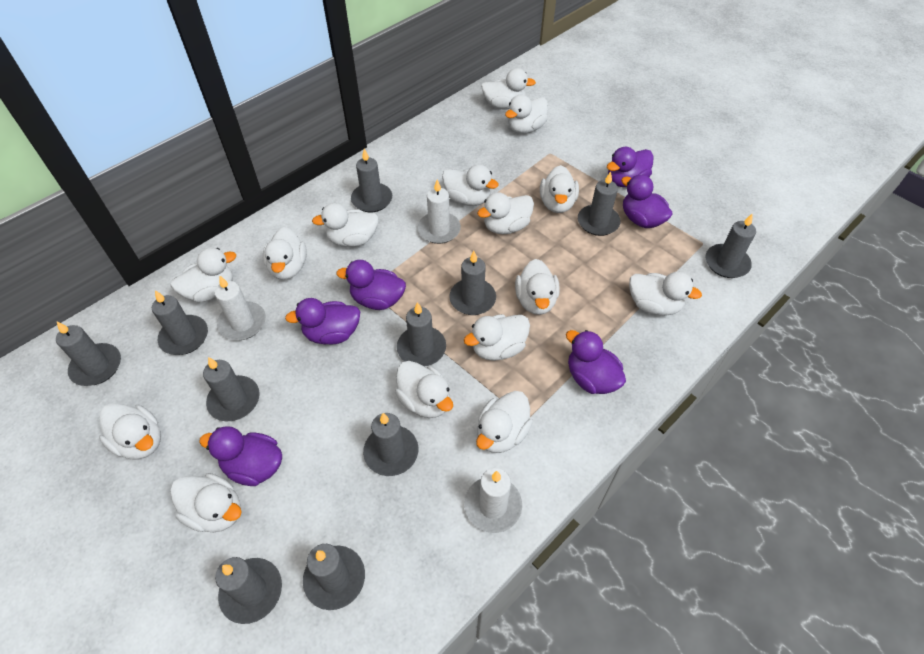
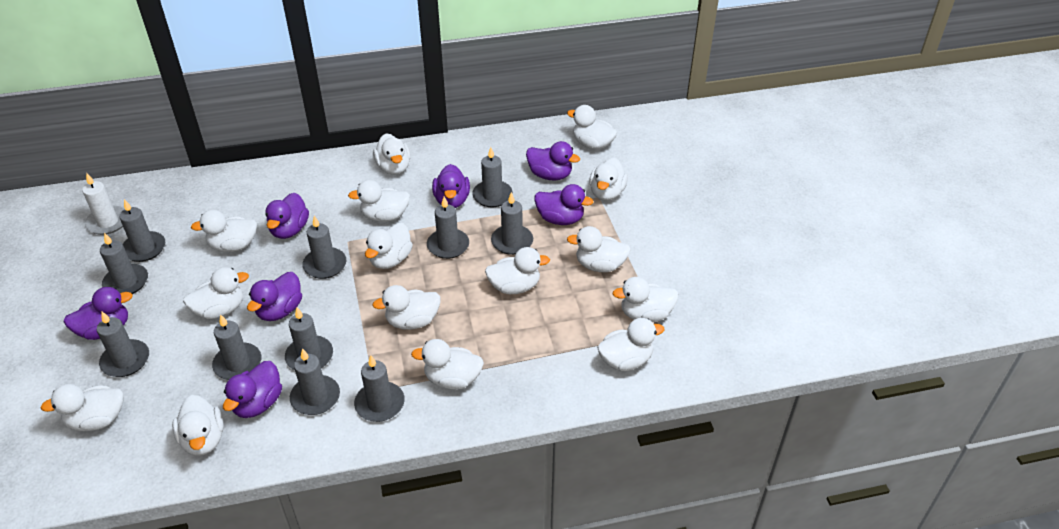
purple duck: 6 -> 7
white candle: 3 -> 1

